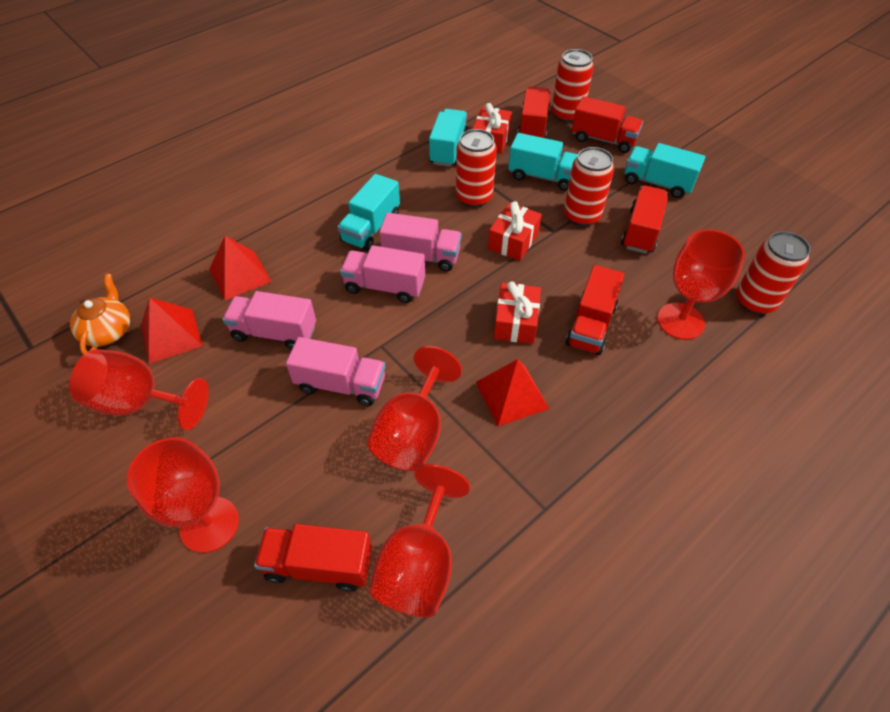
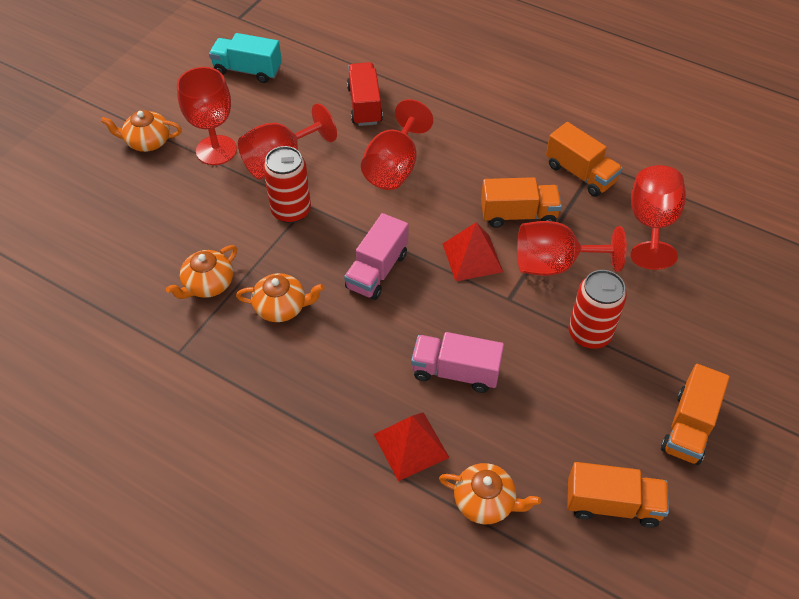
orange teapot: 1 -> 4
orange truck: 0 -> 4
pink truck: 4 -> 2
red can: 4 -> 2
red gift: 3 -> 0
red pyramid: 3 -> 2
red truck: 5 -> 1
turquoise truck: 4 -> 1

